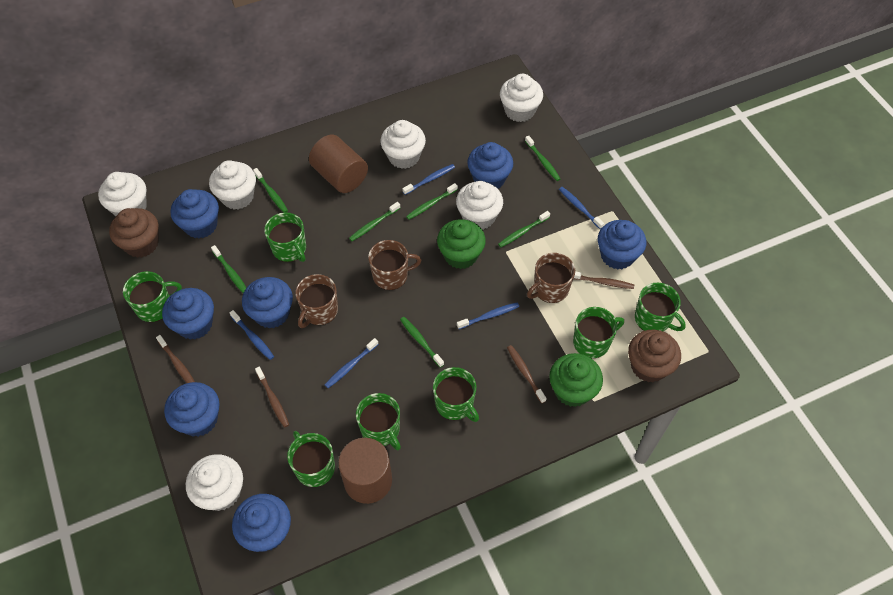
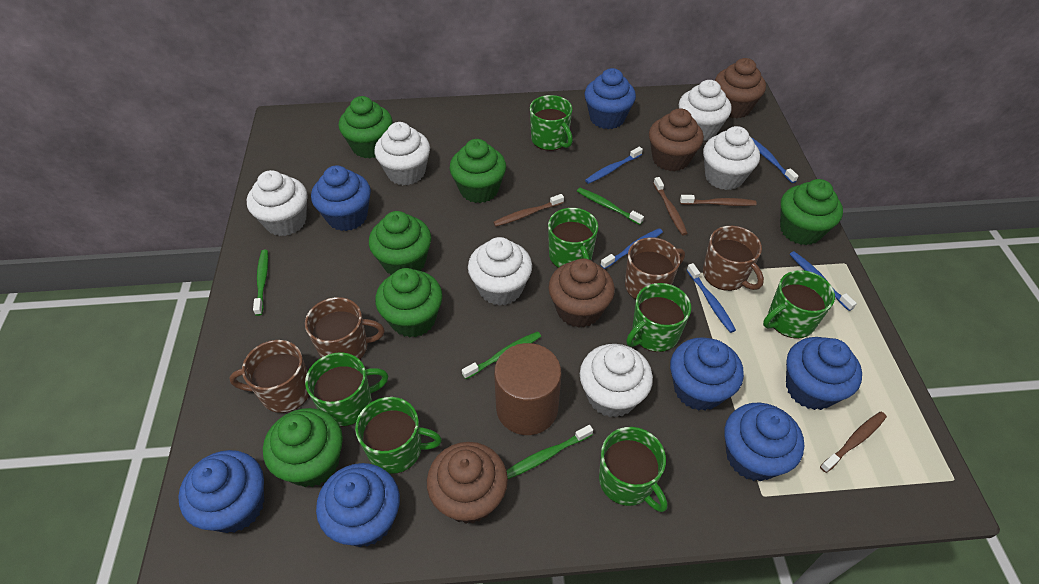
brown cupcake: 2 -> 4
brown cylinder: 2 -> 1
brown mug: 3 -> 4
green cupcake: 2 -> 6
green toothbrush: 7 -> 4

